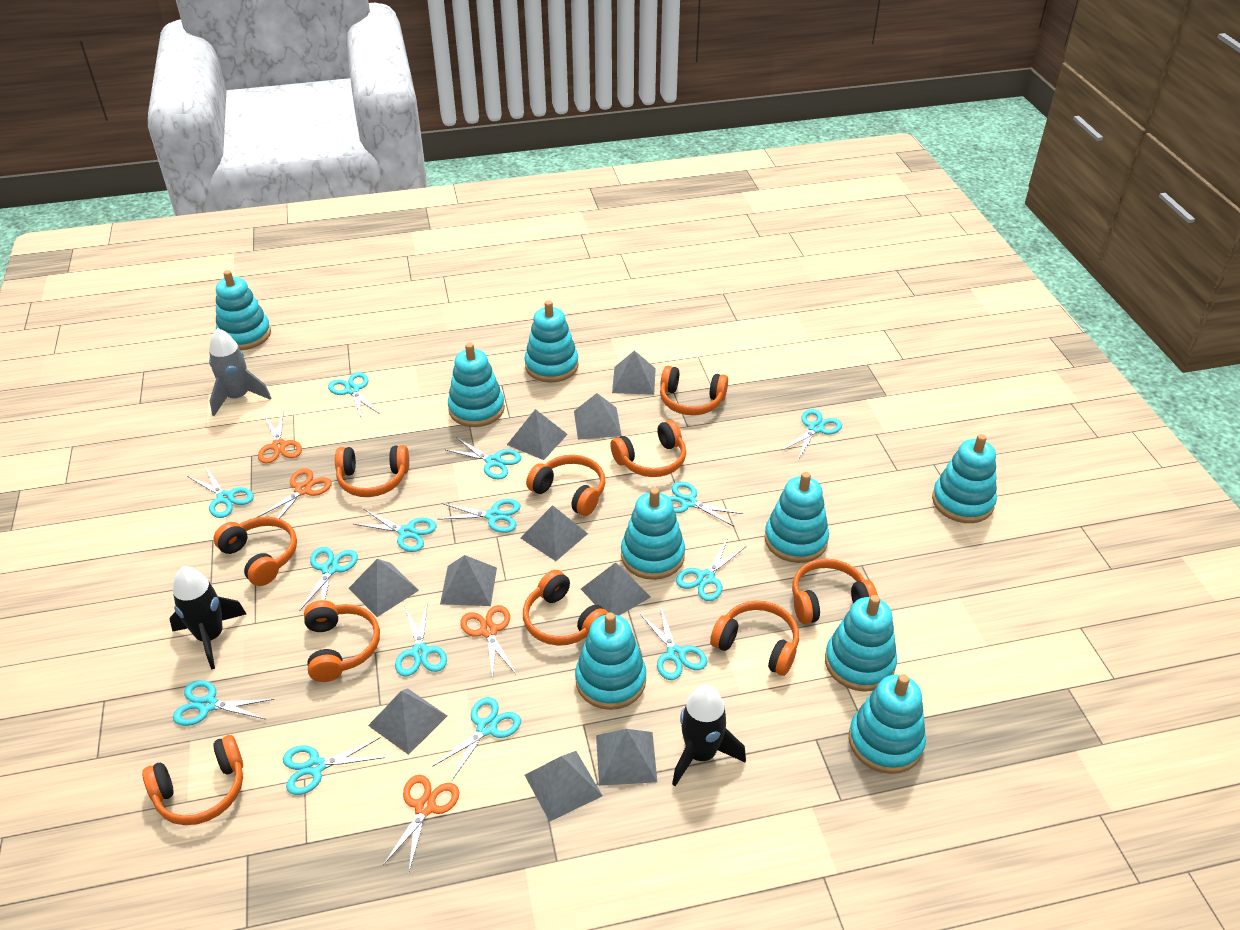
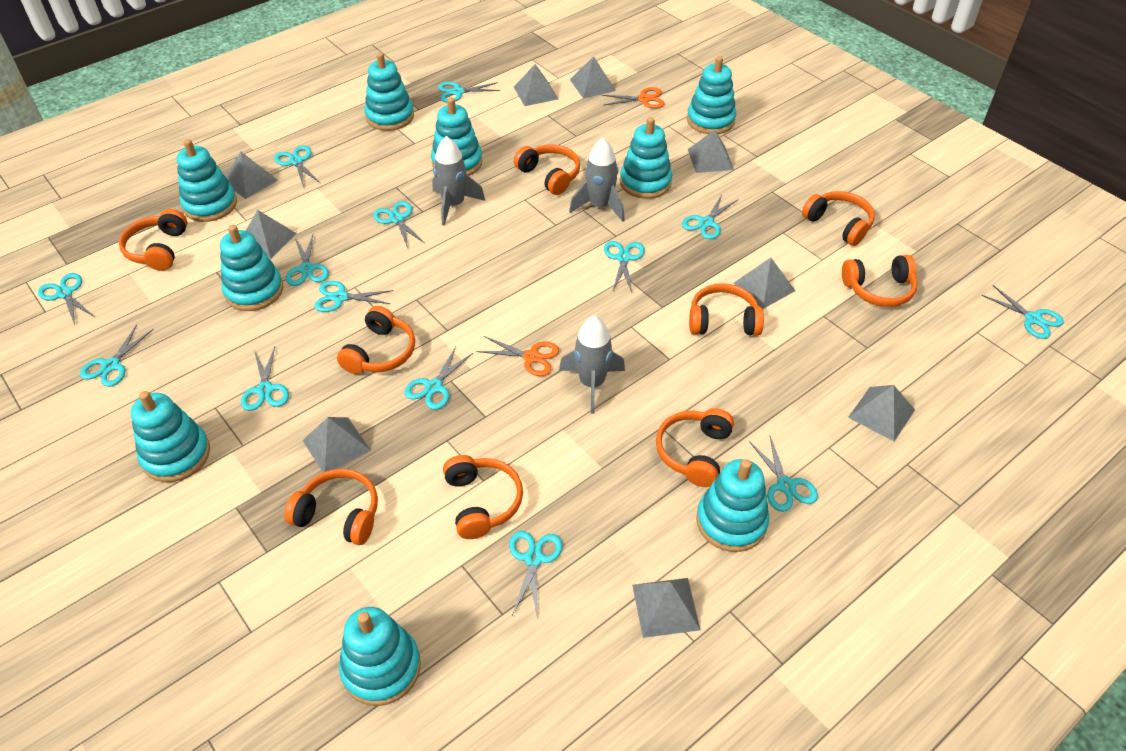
black rocket: 2 -> 0
grey pyramid: 10 -> 9
grey rocket: 1 -> 3
orange headphones: 10 -> 9
orange scissors: 4 -> 2

